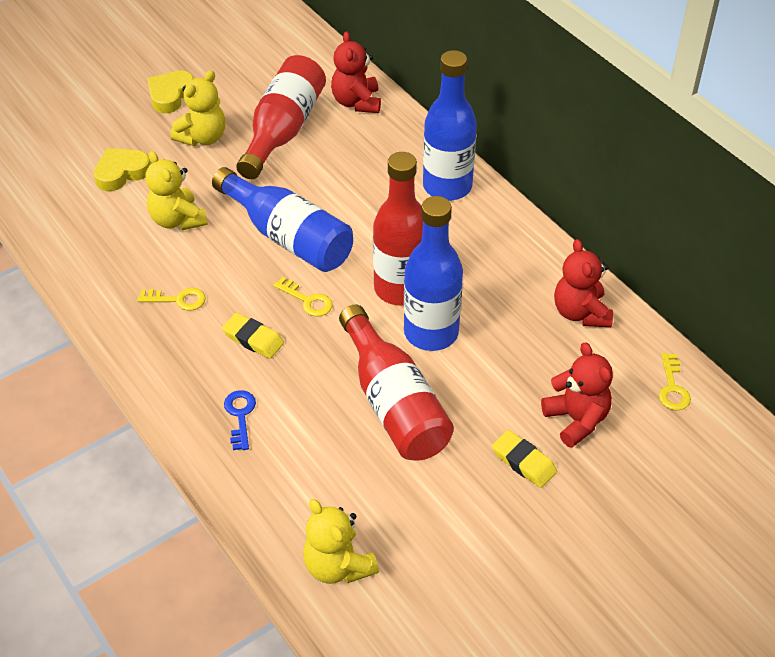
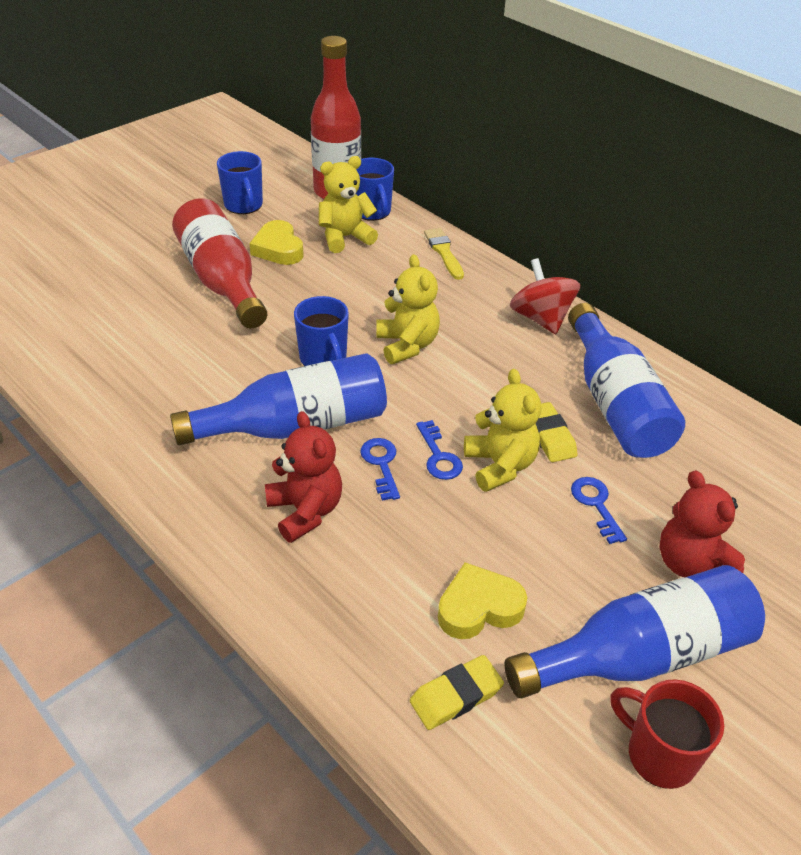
blue key: 1 -> 3
blue mug: 0 -> 3
red bottle: 3 -> 2
red mug: 0 -> 1
red spinning top: 0 -> 1
red teddy bear: 3 -> 2
yellow brush: 0 -> 1
yellow key: 3 -> 0

